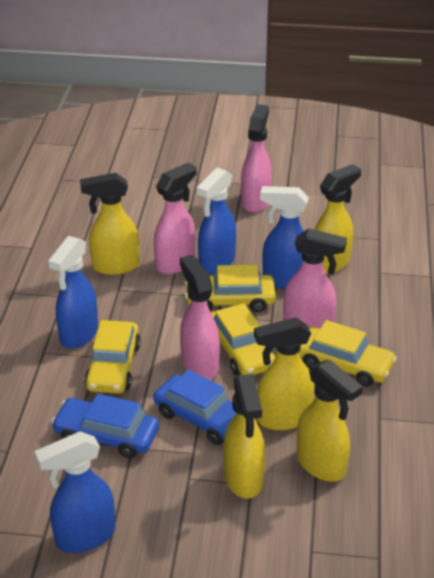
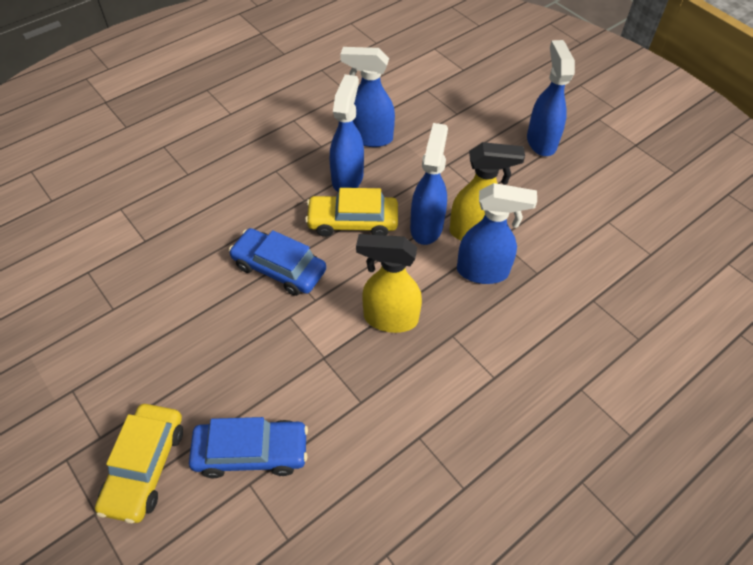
blue spray bottle: 4 -> 5
pink spray bottle: 4 -> 0
yellow car: 4 -> 2
yellow spray bottle: 5 -> 2

